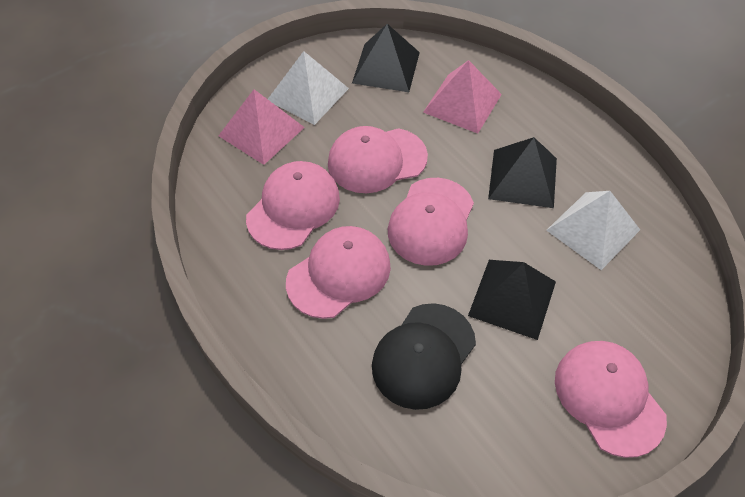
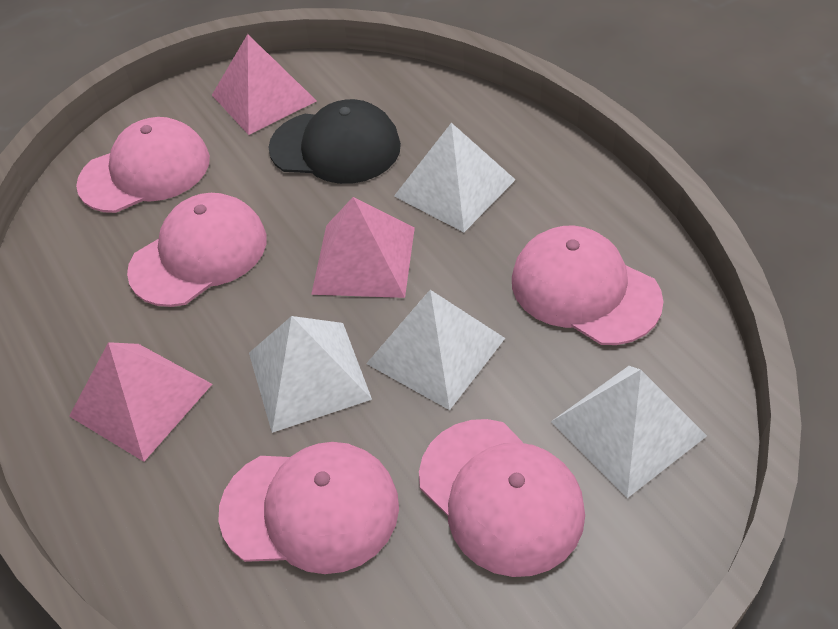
black pyramid: 3 -> 0
pink pyramid: 2 -> 3
white pyramid: 2 -> 4

